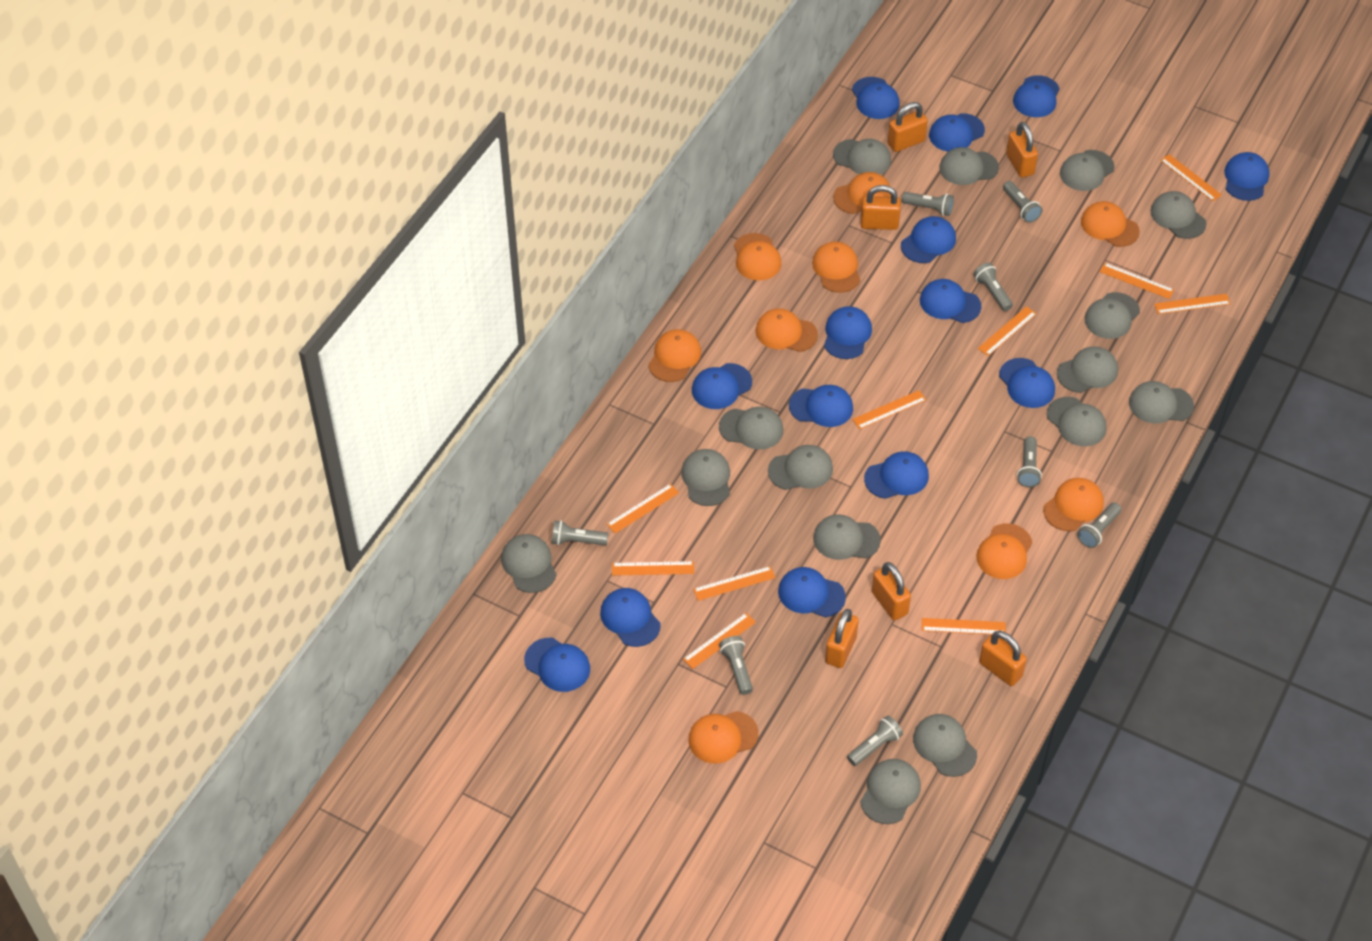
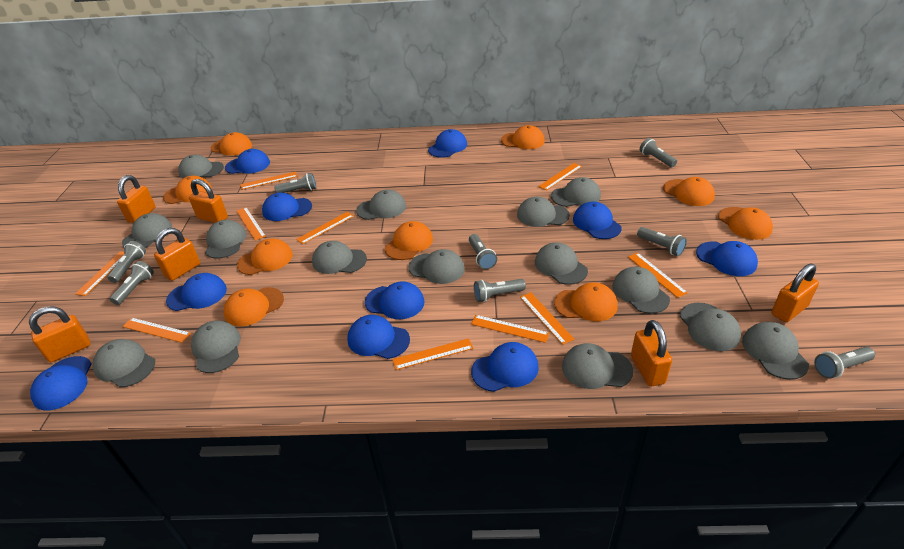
blue cap: 14 -> 10

